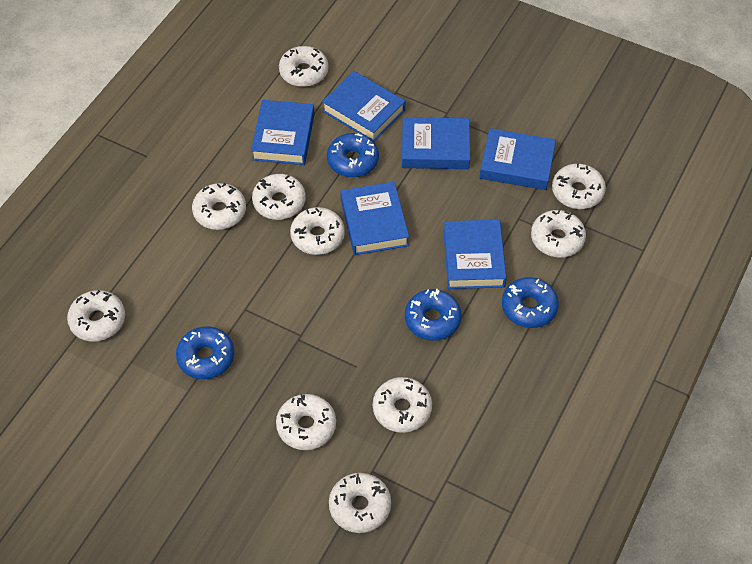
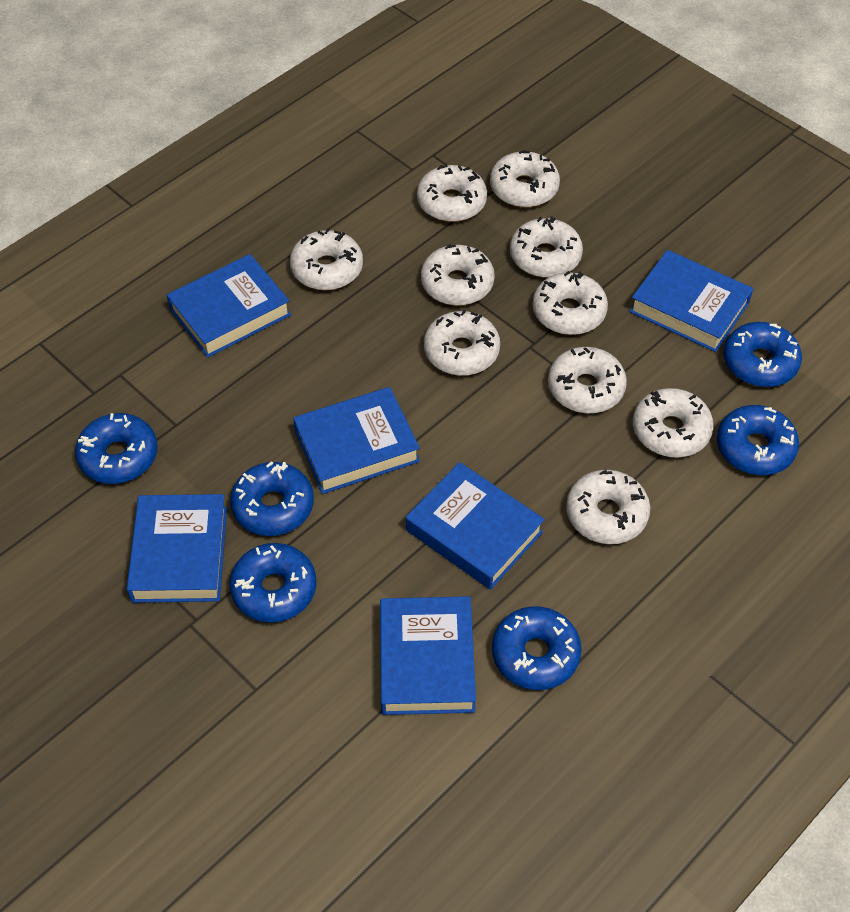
blue donut: 4 -> 6

